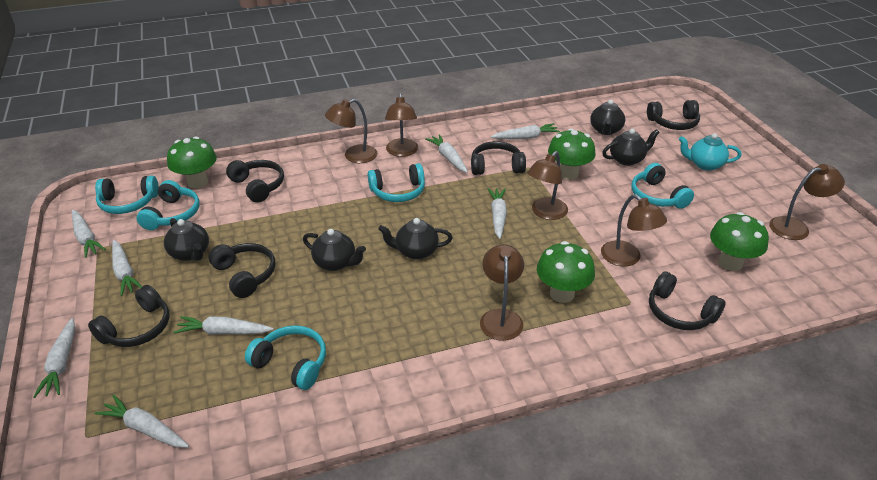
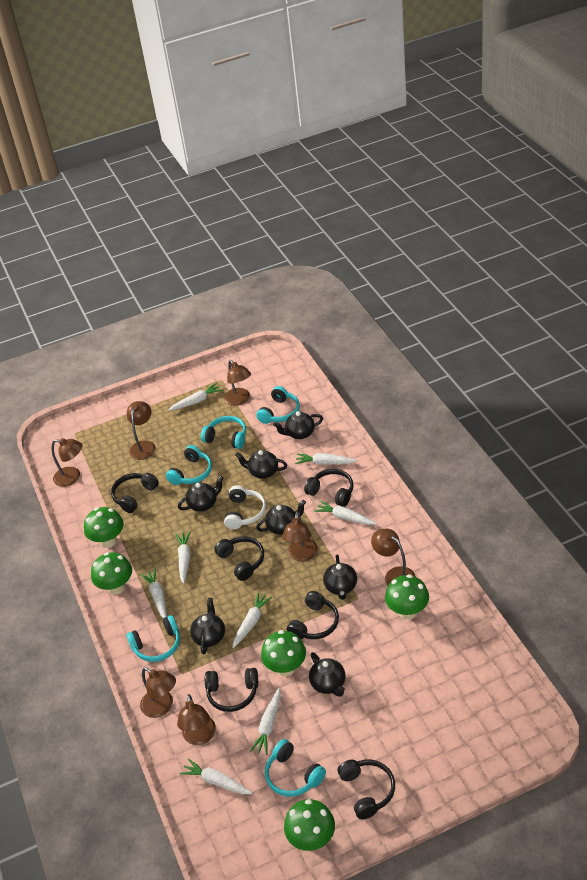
black teapot: 5 -> 7
brown lamp: 6 -> 7
green mushroom: 4 -> 5
turquoise teapot: 1 -> 0
white headphones: 0 -> 1

